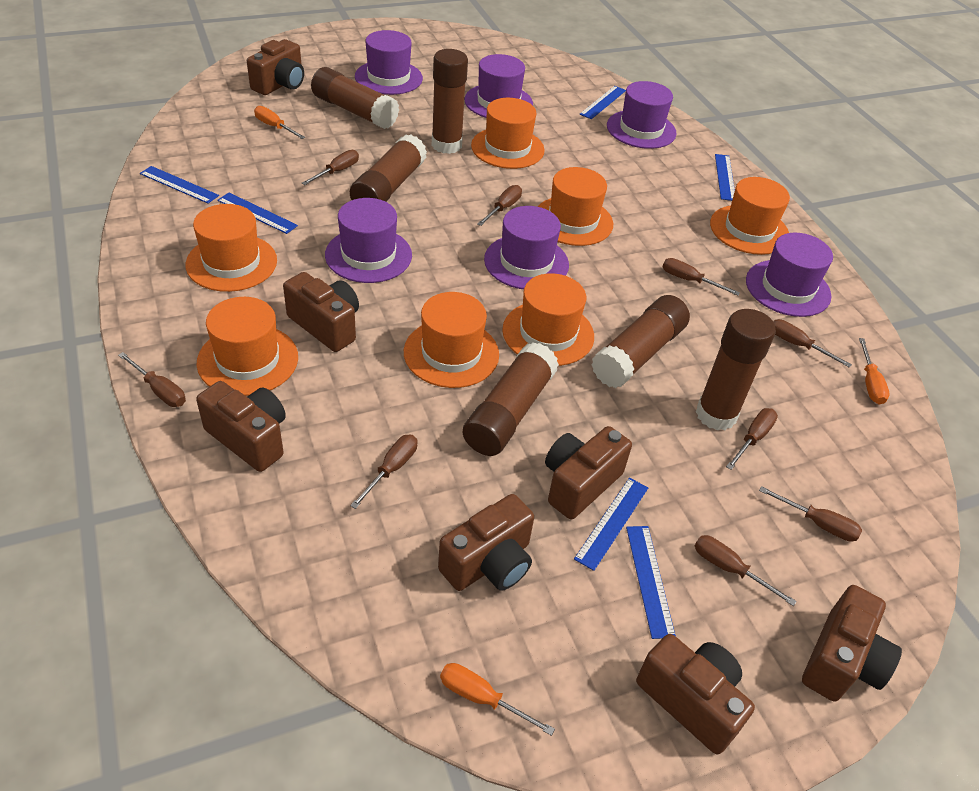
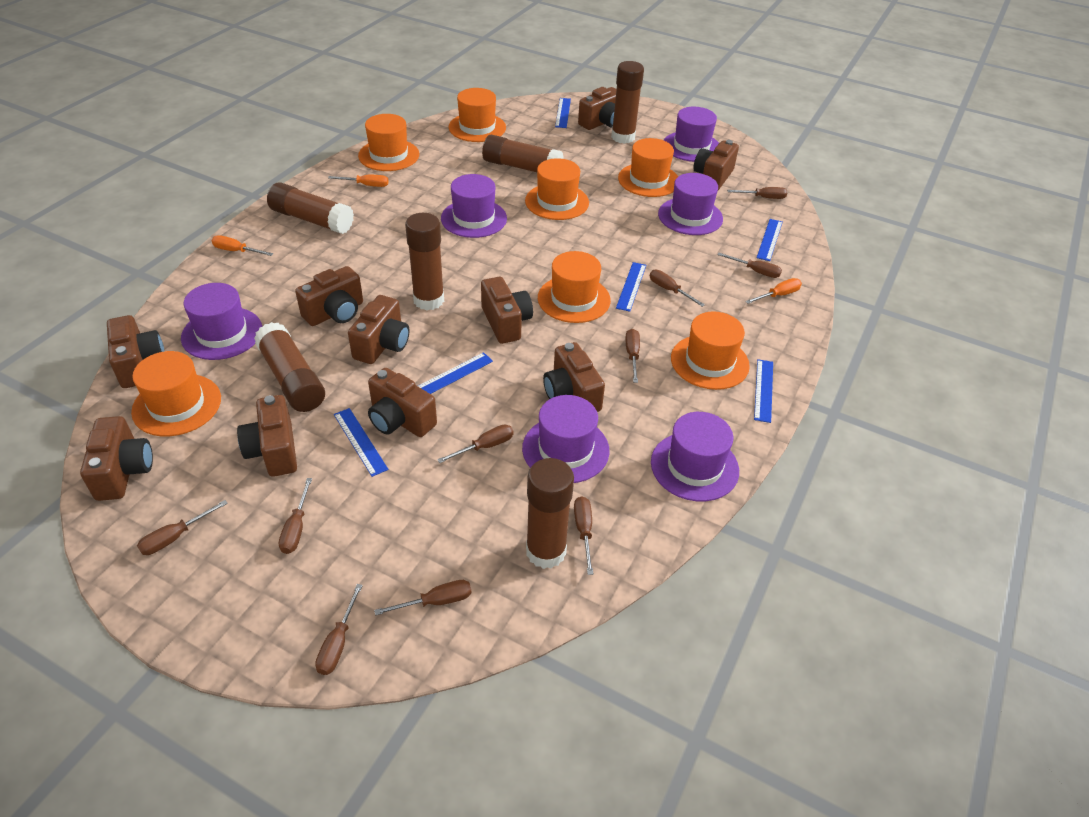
brown camera: 7 -> 10
brown screwdriver: 9 -> 10

